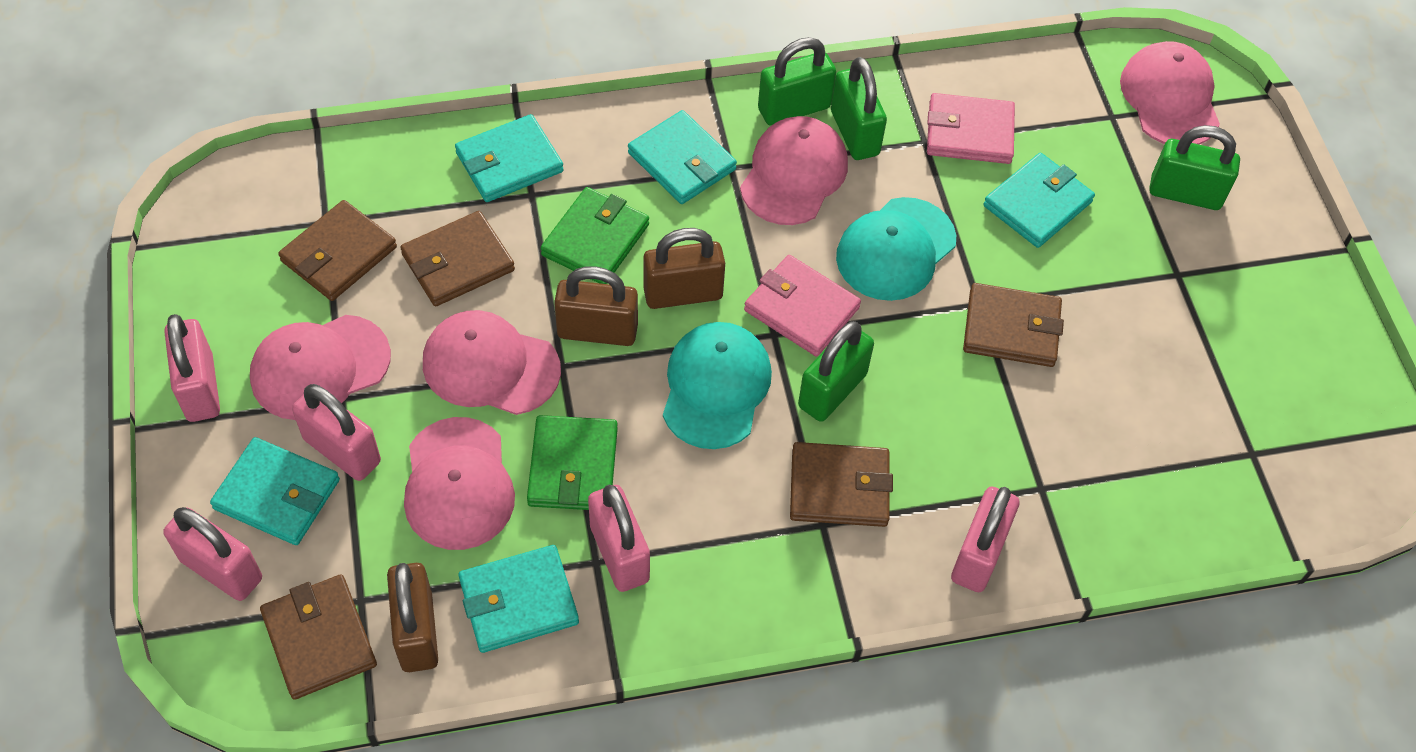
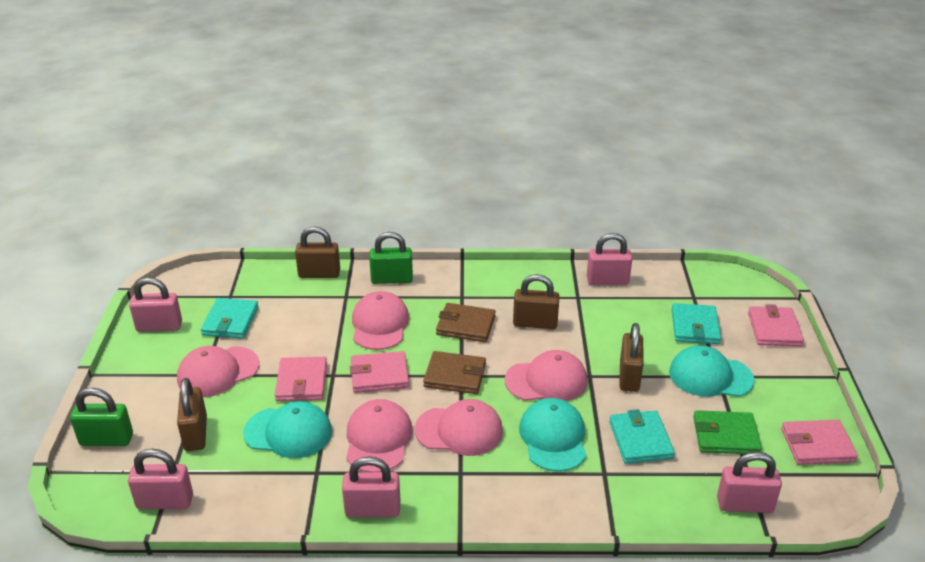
brown padlock: 3 -> 4
brown wallet: 5 -> 2
green padlock: 4 -> 2
green wallet: 2 -> 1
pink wallet: 2 -> 4
turquoise cap: 2 -> 3
turquoise wallet: 5 -> 3

